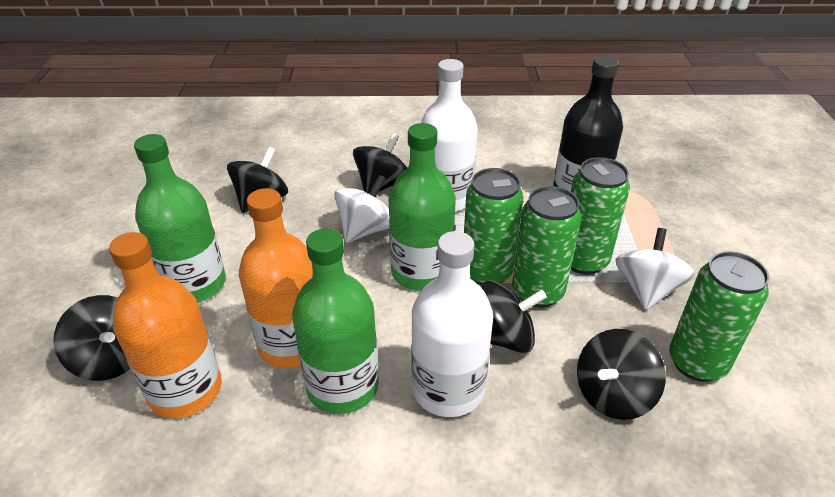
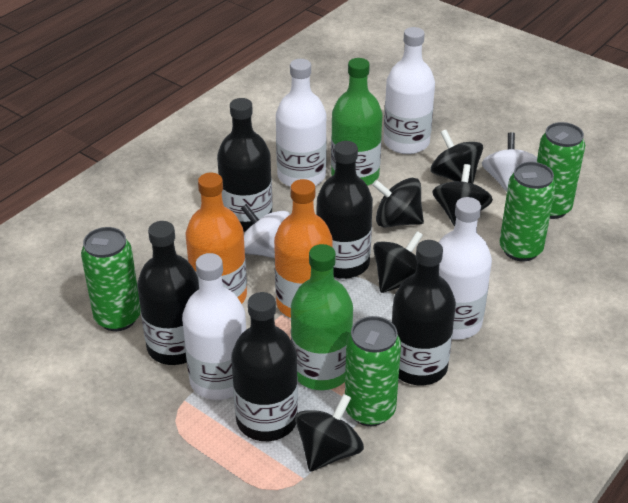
black bottle: 1 -> 5
green bottle: 3 -> 2
white bottle: 2 -> 4

